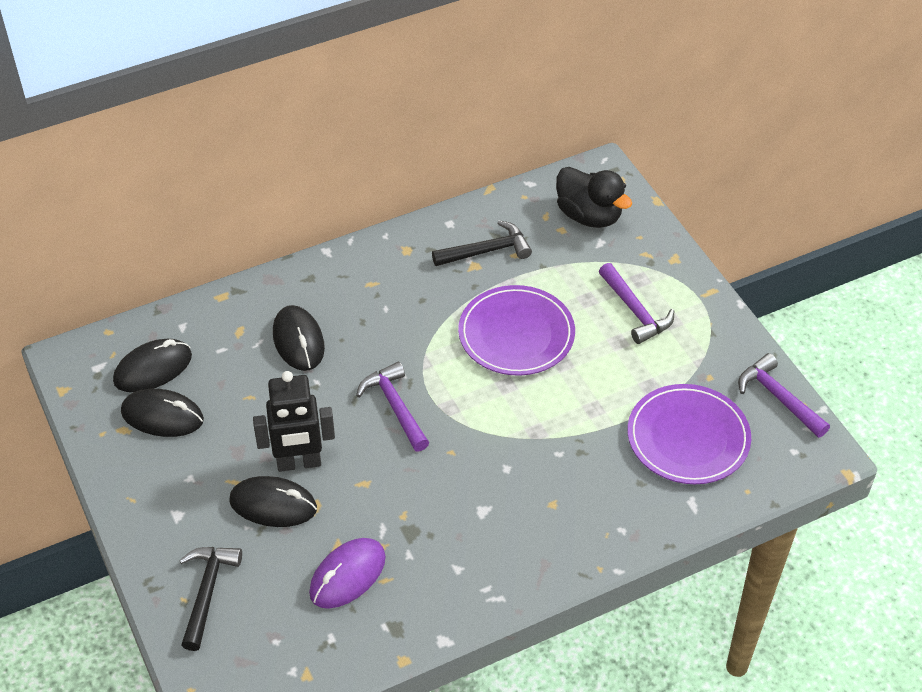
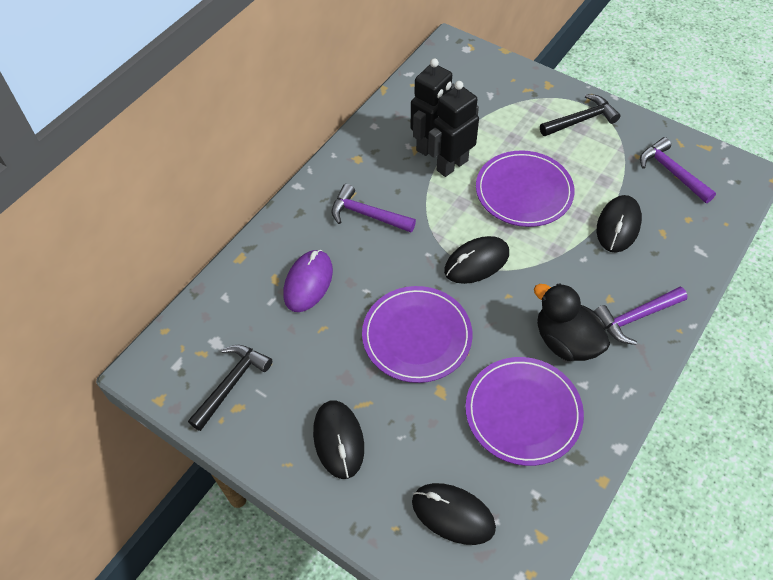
black robot: 1 -> 2
purple plate: 2 -> 3

